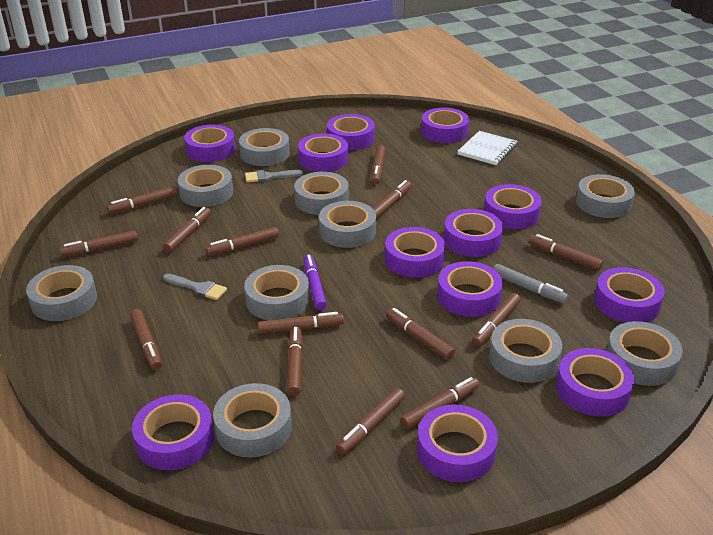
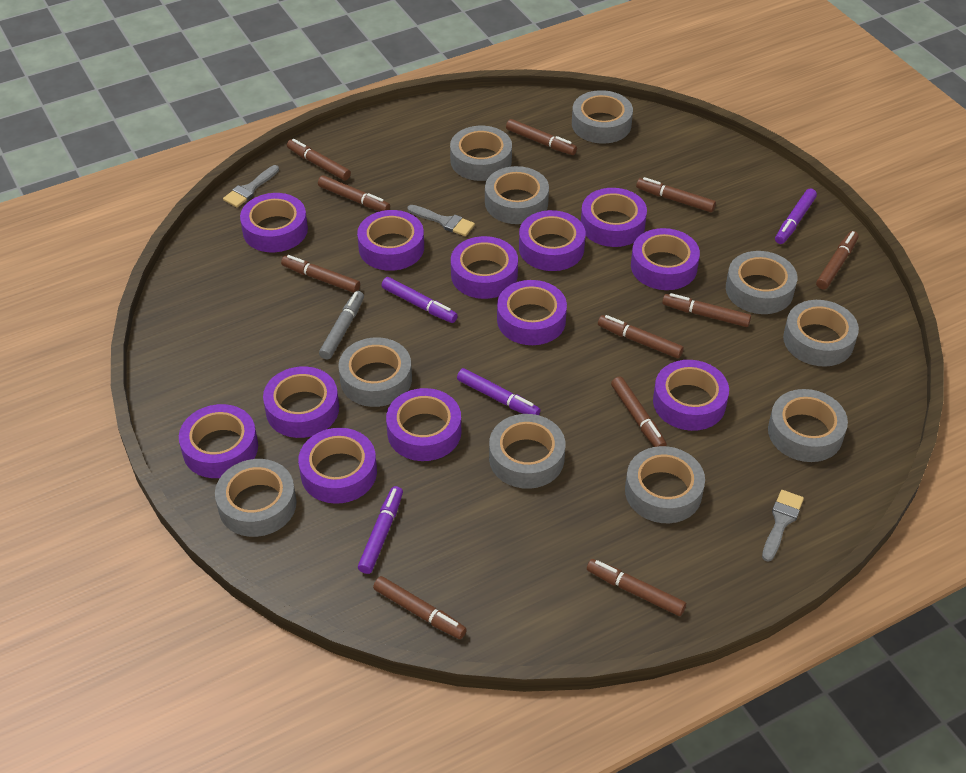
brown marker: 14 -> 11
grey brush: 2 -> 3
purple marker: 1 -> 4
white notebook: 1 -> 0

